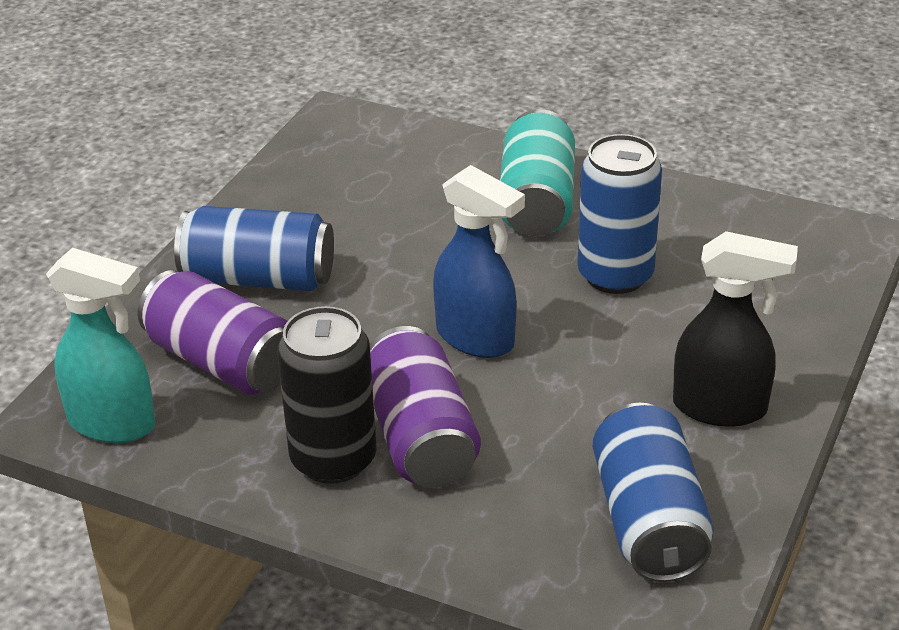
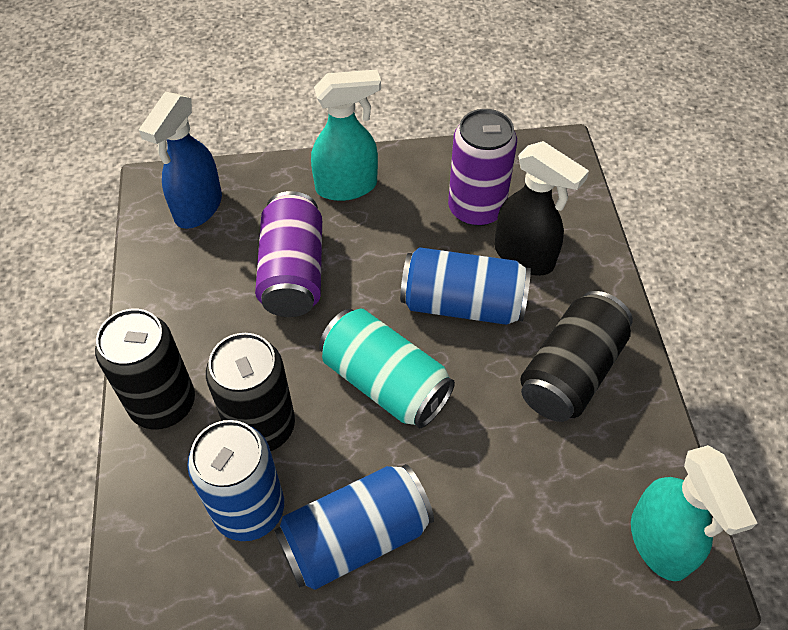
black can: 1 -> 3
turquoise spray bottle: 1 -> 2

